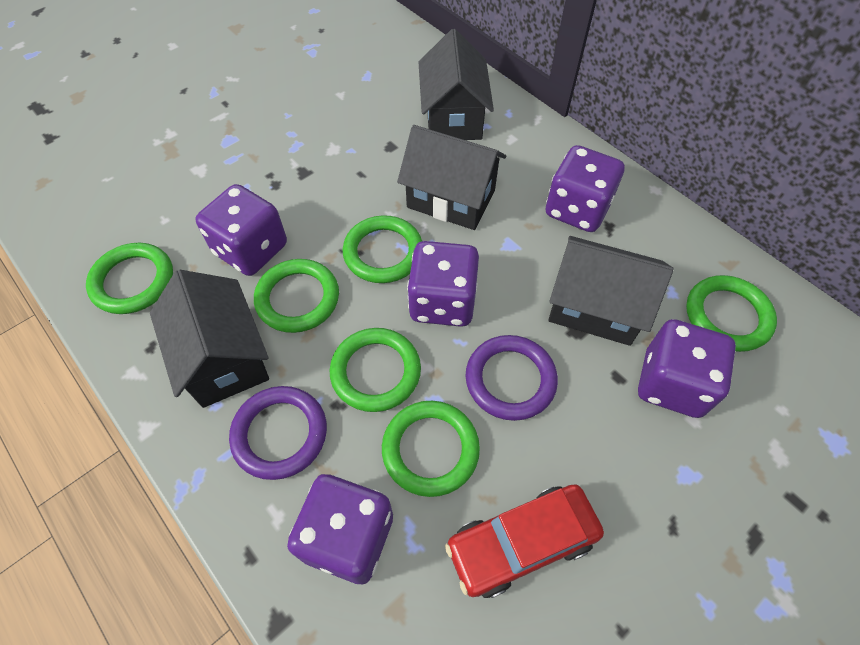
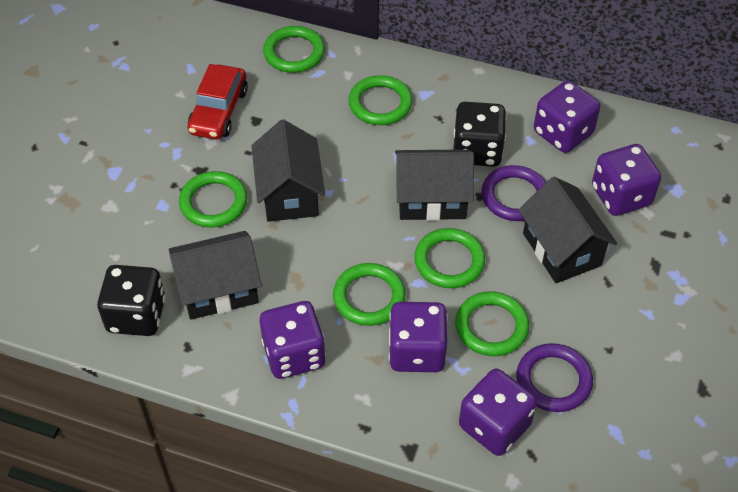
black dice: 0 -> 2

